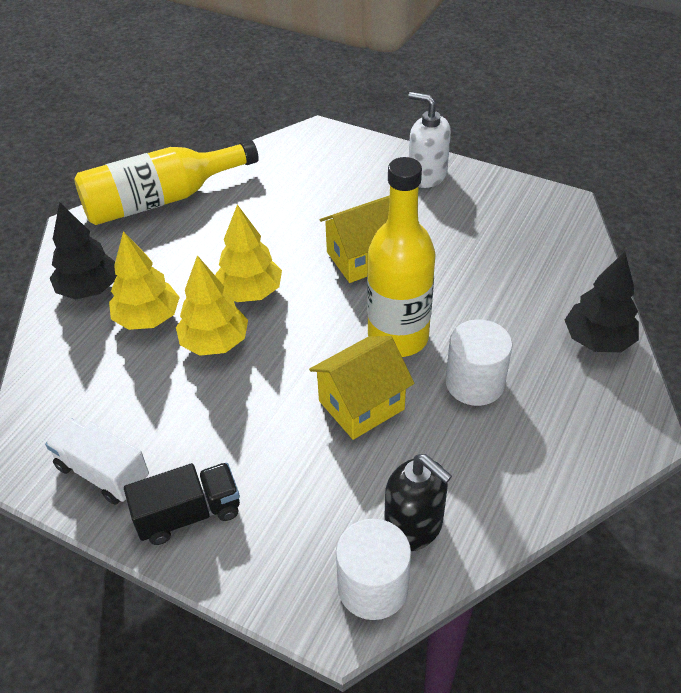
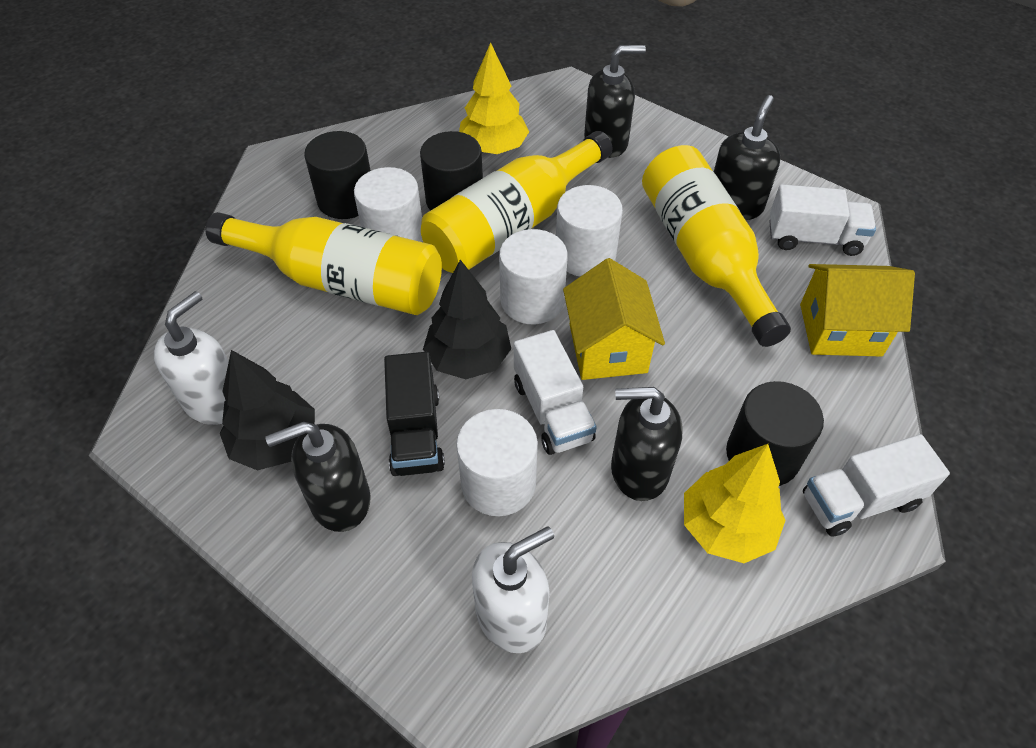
black cylinder: 0 -> 3
black soap dispenser: 1 -> 4
white cylinder: 2 -> 4
white soap dispenser: 1 -> 2
white truck: 1 -> 3
yellow bottle: 2 -> 3
yellow tree: 3 -> 2

